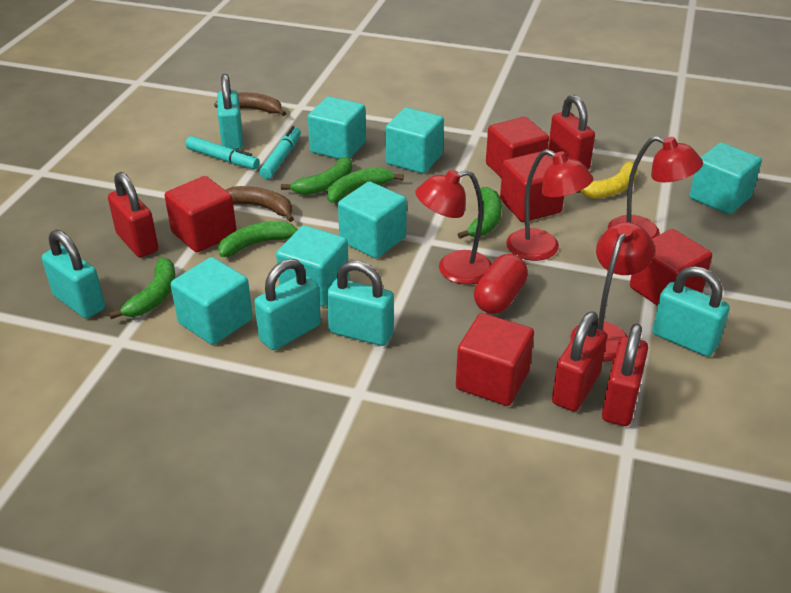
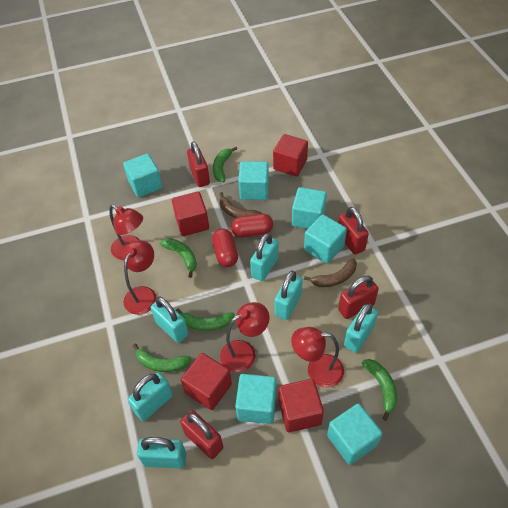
red capsule: 1 -> 2
red cube: 5 -> 4
turquoise marker: 2 -> 0
turquoise padlock: 5 -> 6
yellow banana: 1 -> 0

